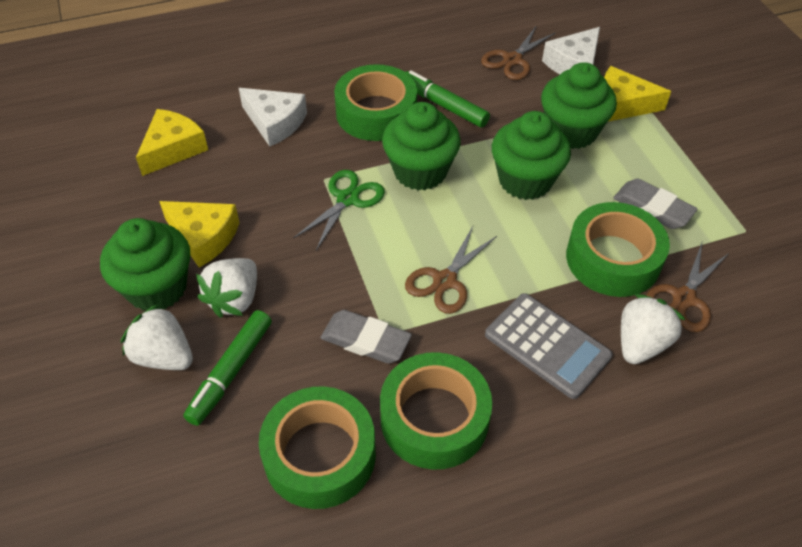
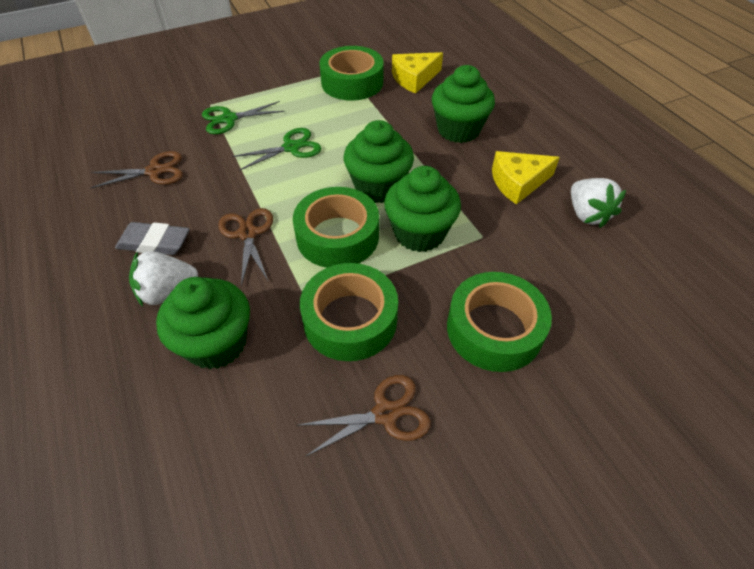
green marker: 2 -> 0
green scissors: 1 -> 2
grey calculator: 1 -> 0
grey eraser: 2 -> 1
white cheese: 2 -> 0
white strawberry: 3 -> 2
yellow cheese: 3 -> 2

